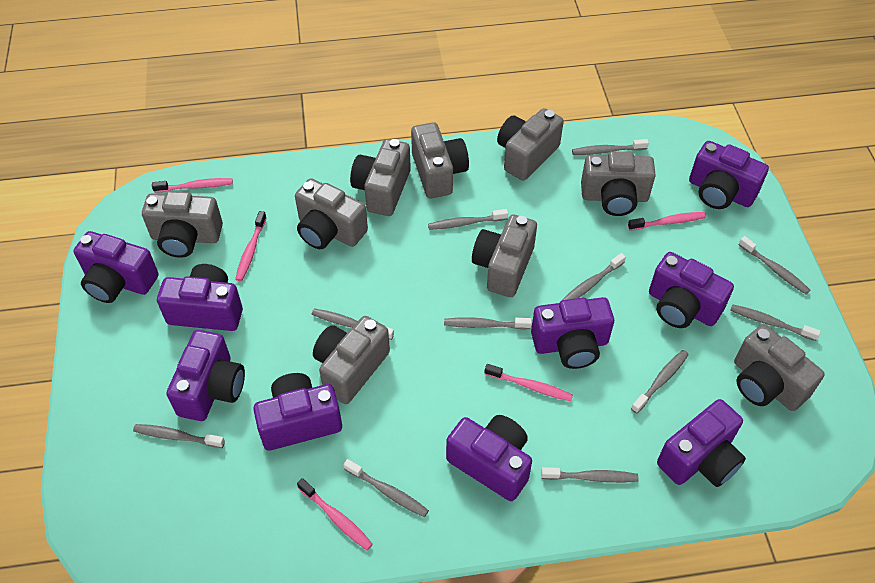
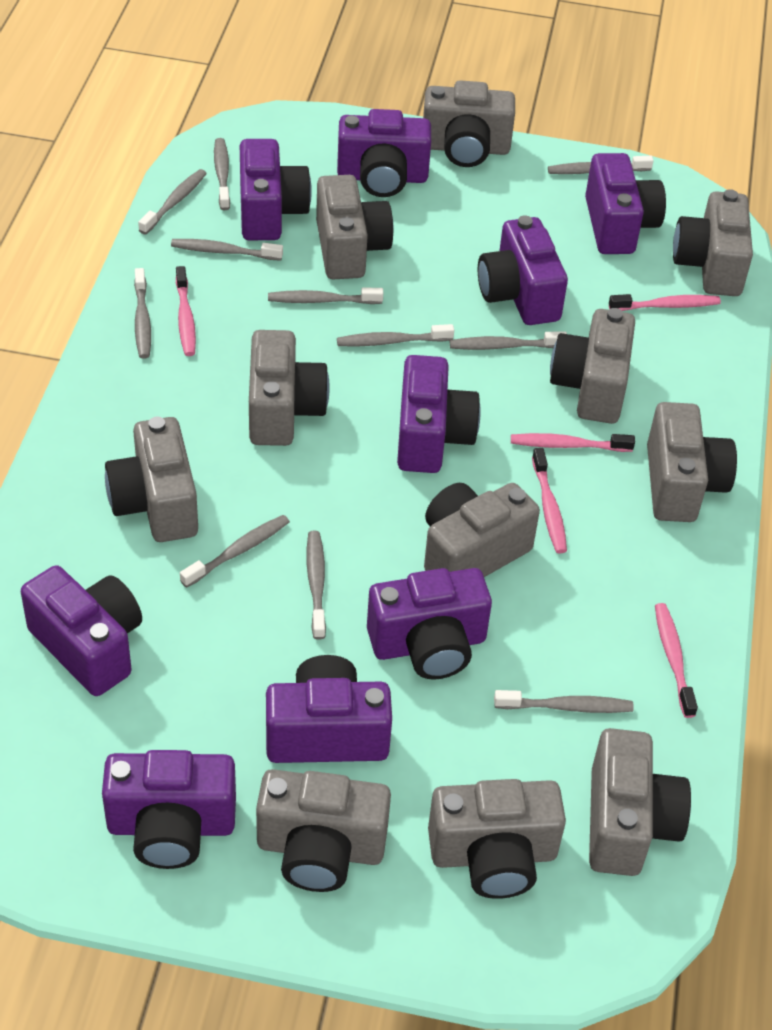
grey camera: 9 -> 11

